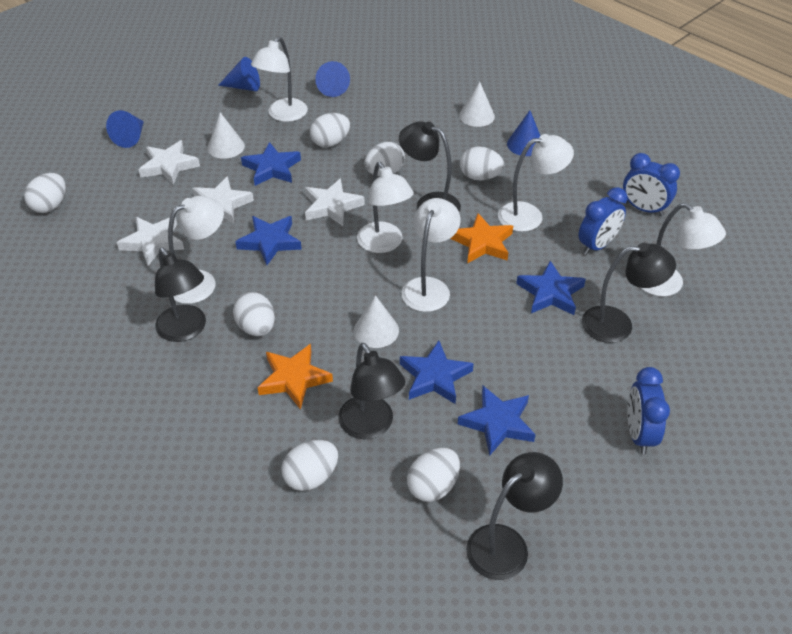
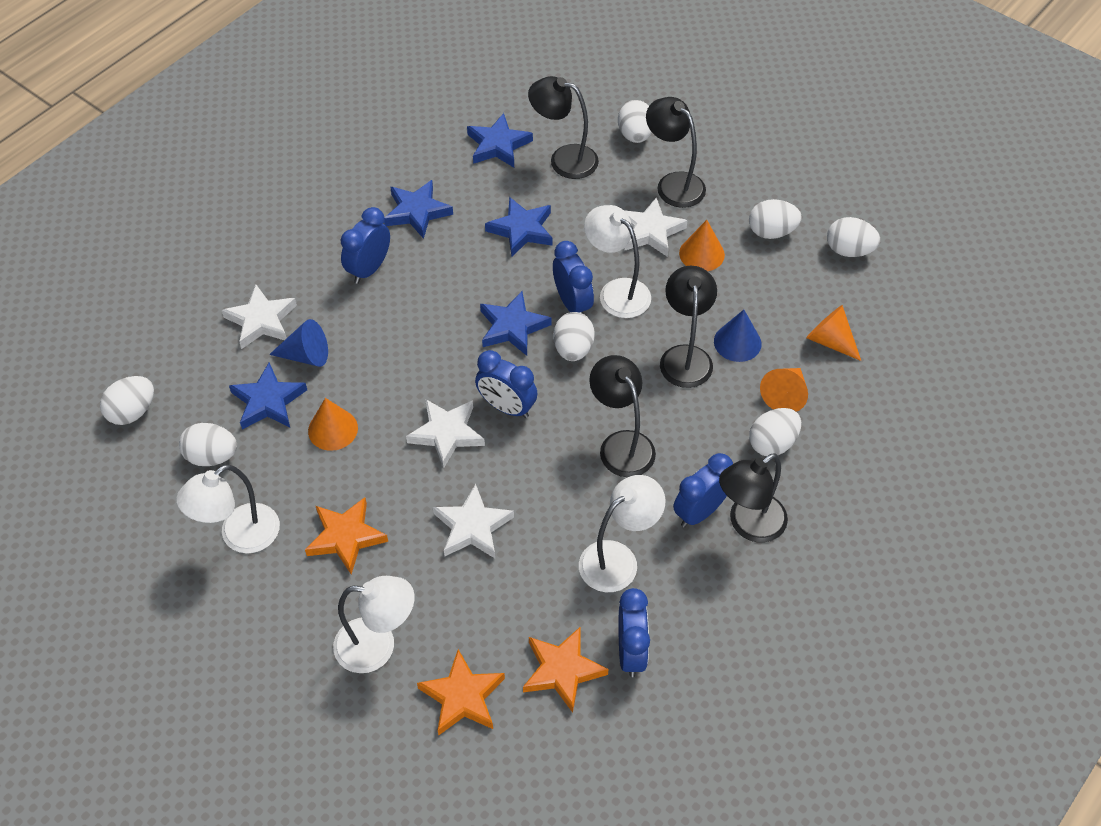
blue clock: 3 -> 5
blue cone: 4 -> 2
orange cone: 0 -> 4
orange star: 2 -> 3
white cone: 3 -> 0
white lamp: 6 -> 4

